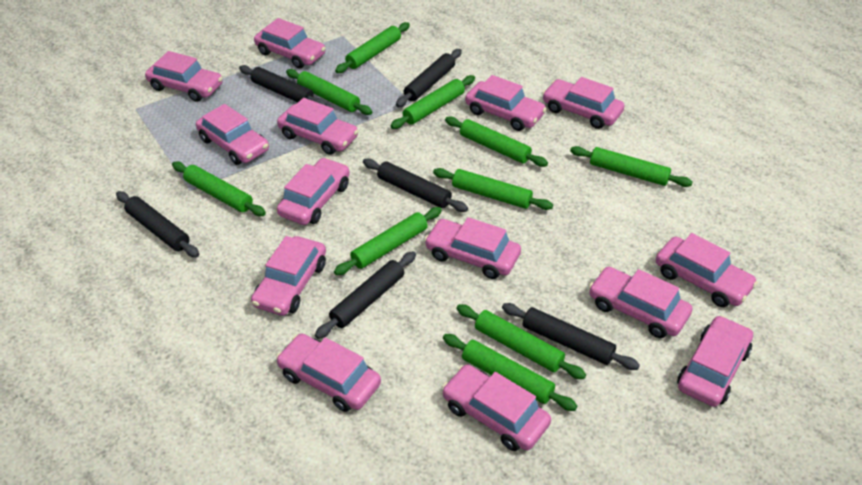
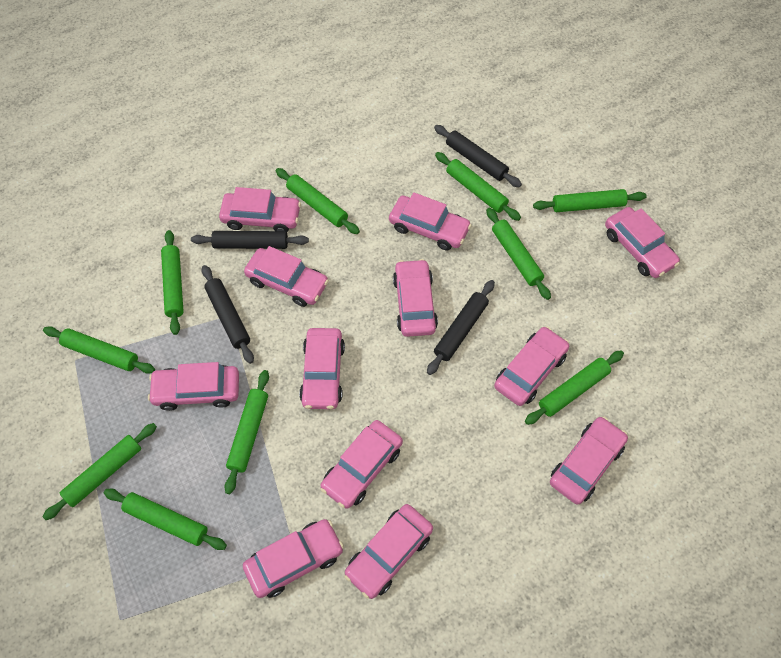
black rolling pin: 6 -> 4
pink car: 14 -> 12

